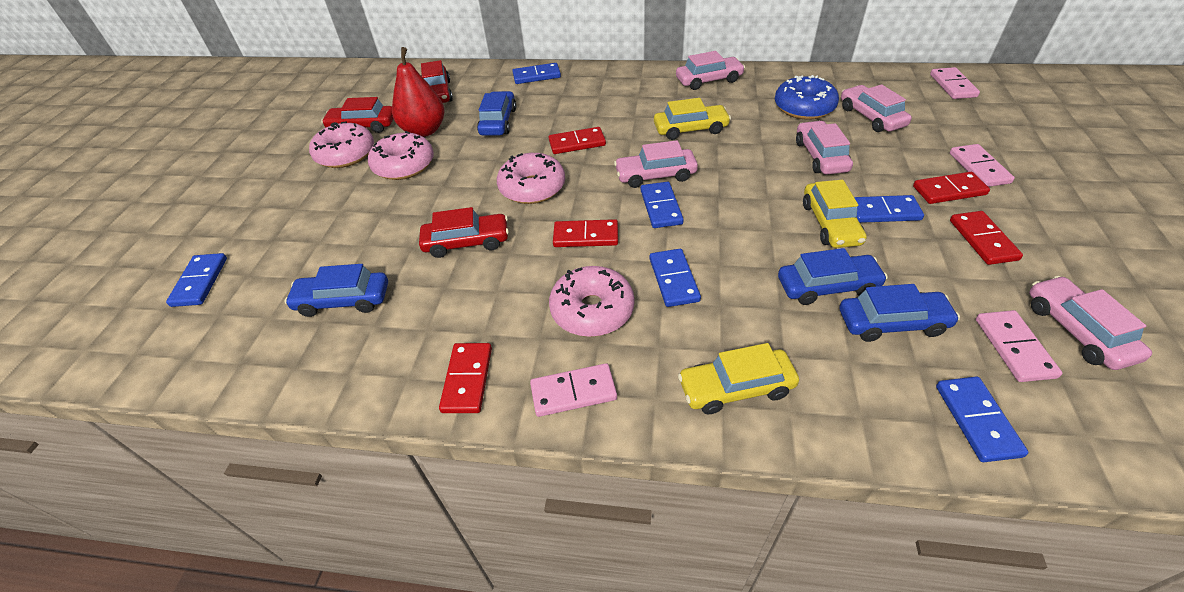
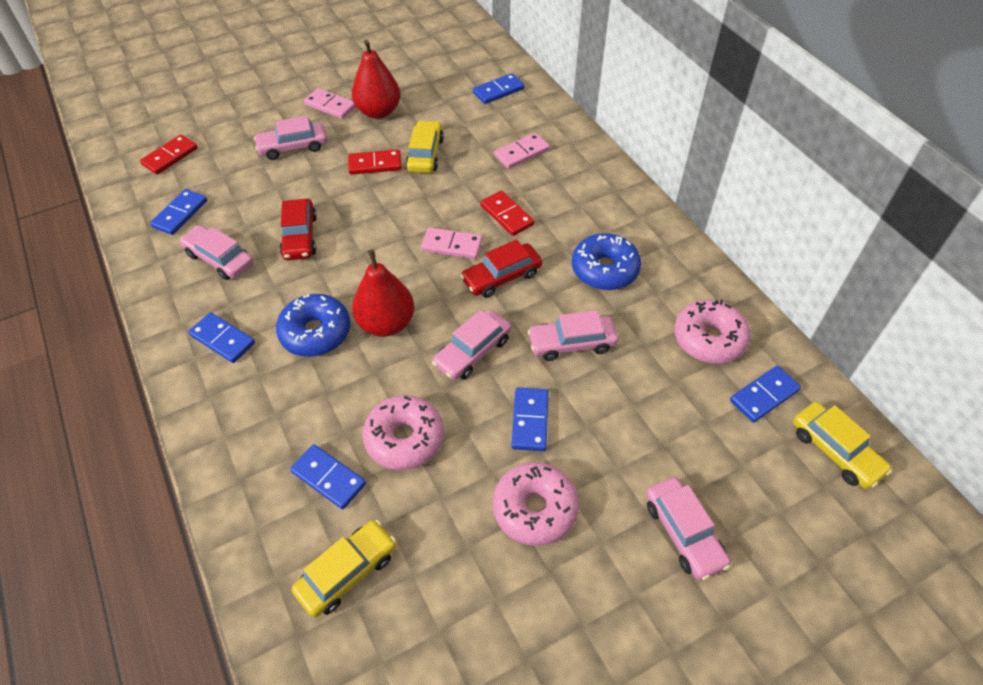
blue car: 4 -> 0
blue donut: 1 -> 2
pink domino: 4 -> 3
pink donut: 4 -> 3
red car: 3 -> 2
red domino: 5 -> 3
red pear: 1 -> 2

